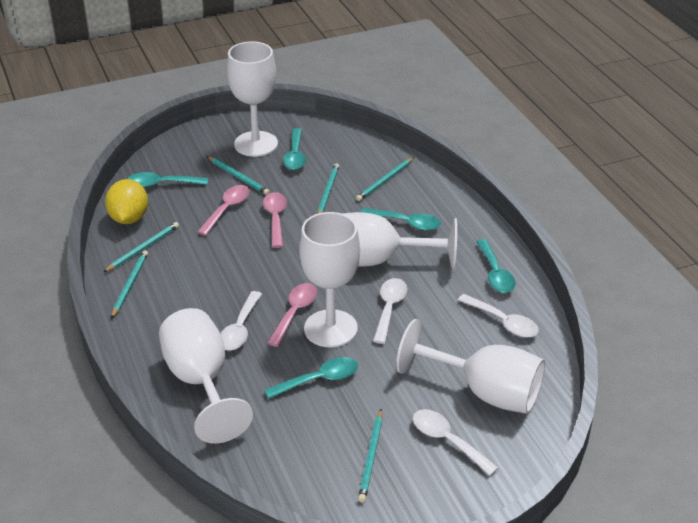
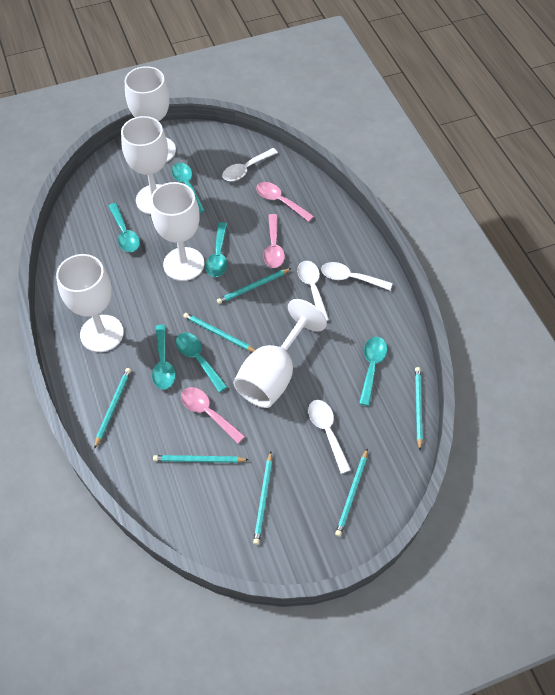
turquoise pencil: 6 -> 7
turquoise spoon: 5 -> 6
yellow lemon: 1 -> 0

